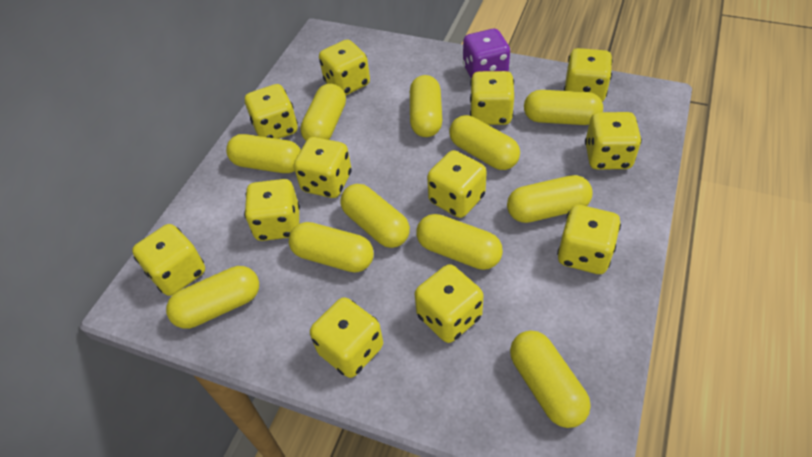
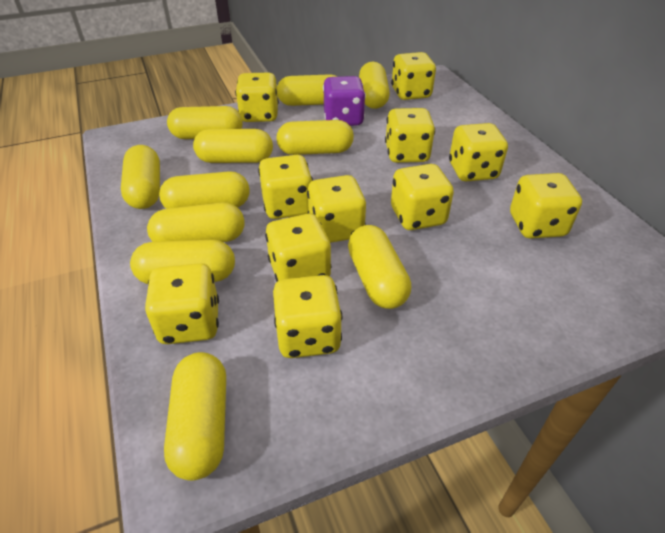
yellow dice: 12 -> 11

